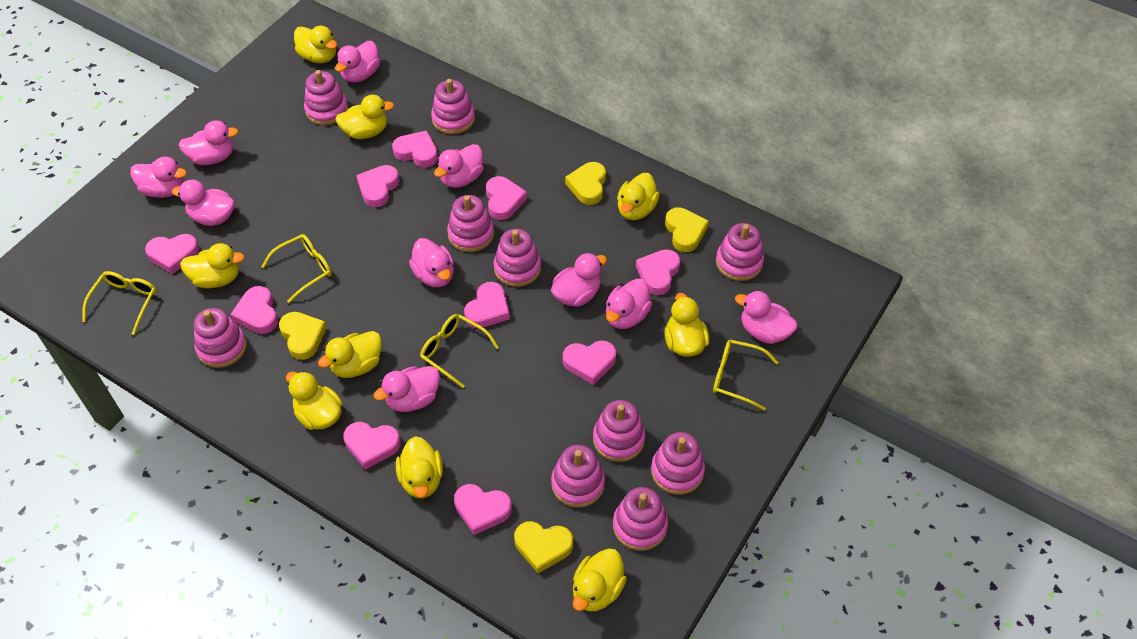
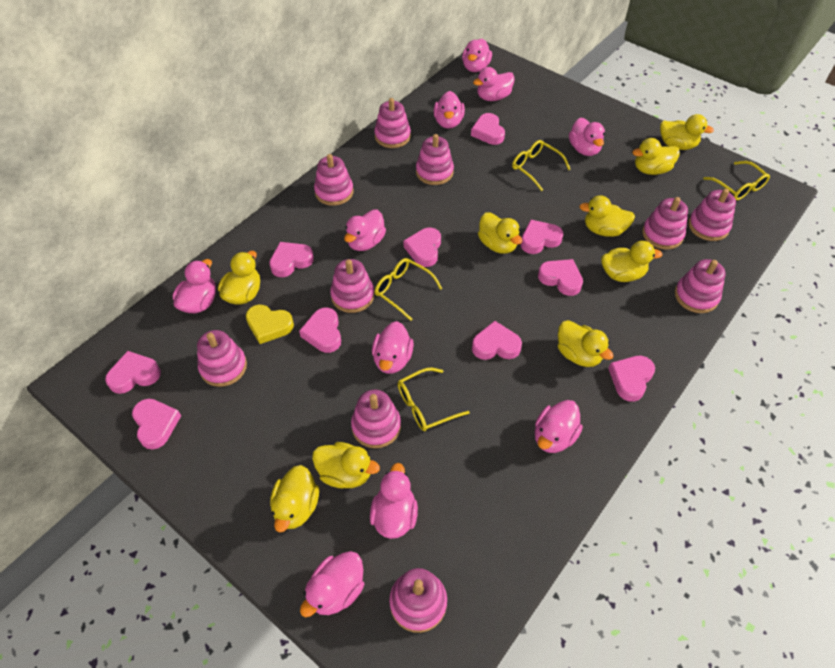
yellow heart: 4 -> 1

